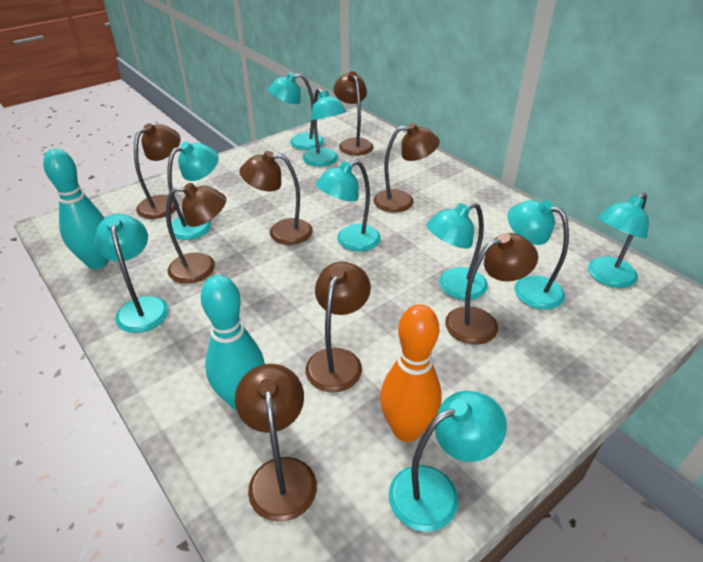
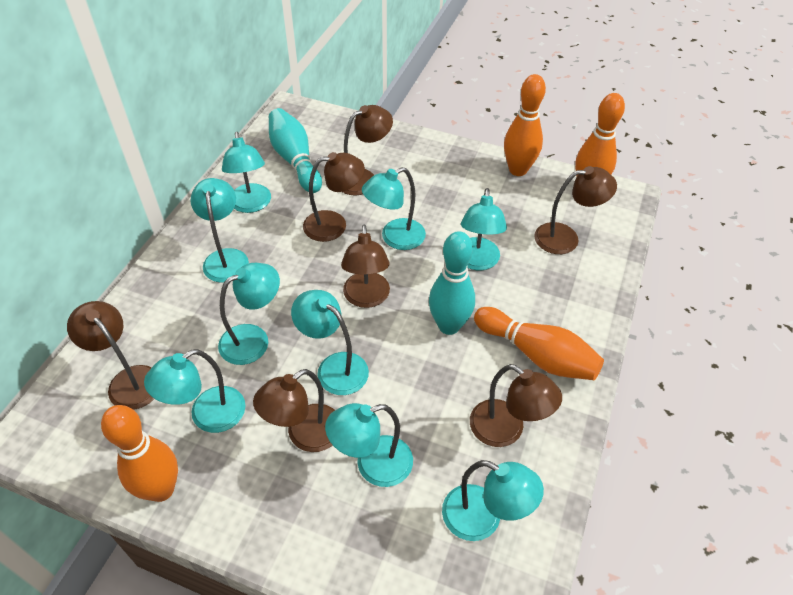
brown lamp: 8 -> 7
orange bowling pin: 1 -> 4

